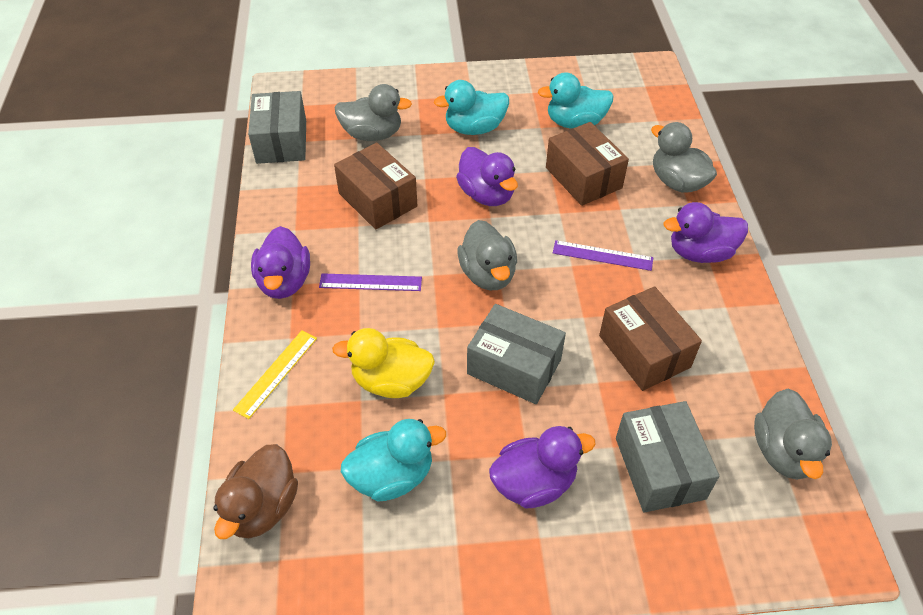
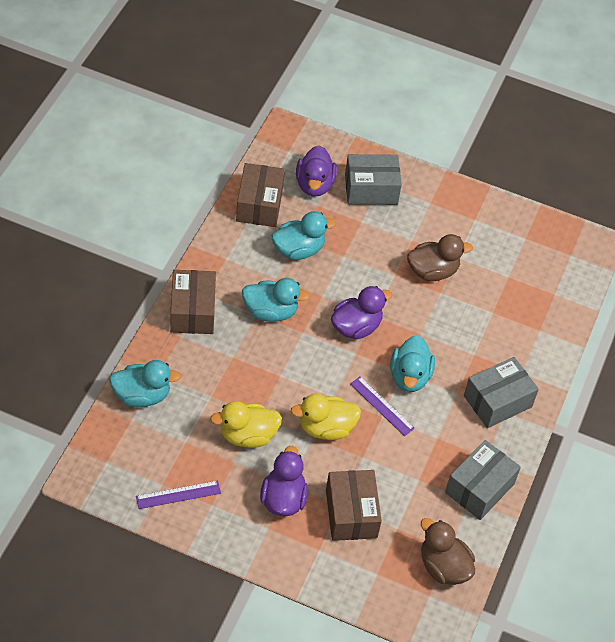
brown duck: 1 -> 2
grey duck: 4 -> 0
purple duck: 4 -> 3
turquoise duck: 3 -> 4
yellow duck: 1 -> 2
yellow ruler: 1 -> 0

